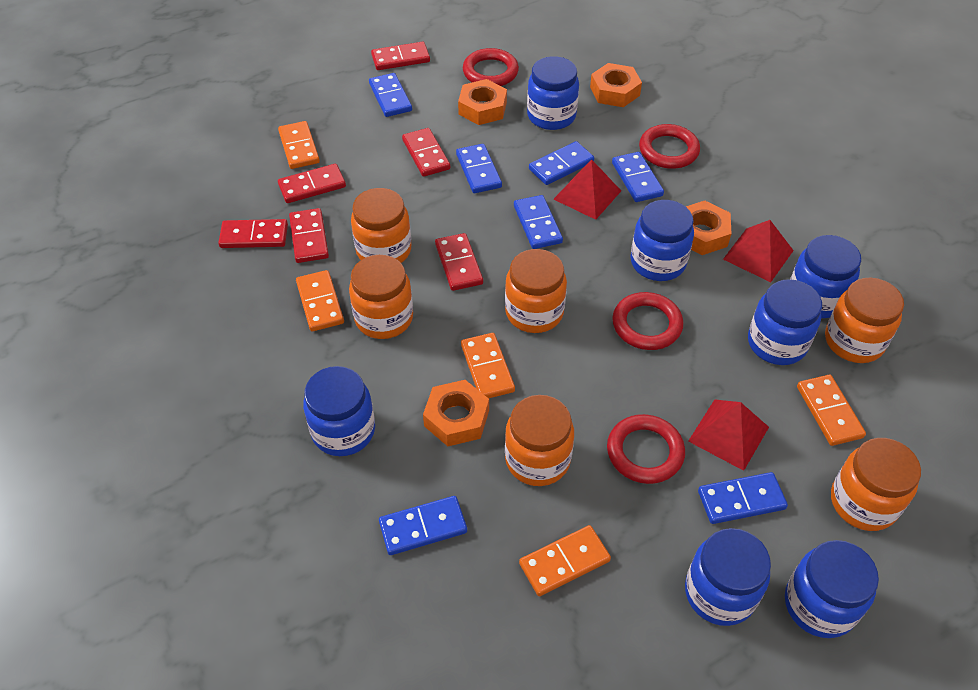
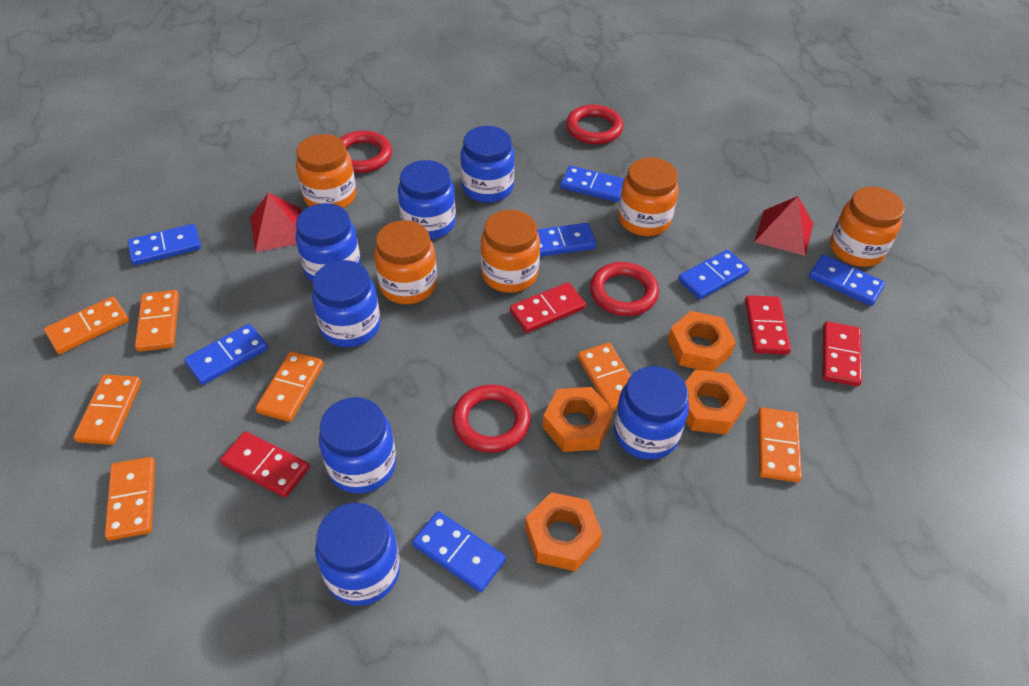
orange domino: 5 -> 7
orange jar: 6 -> 5
red domino: 6 -> 4
red pyramid: 3 -> 2

